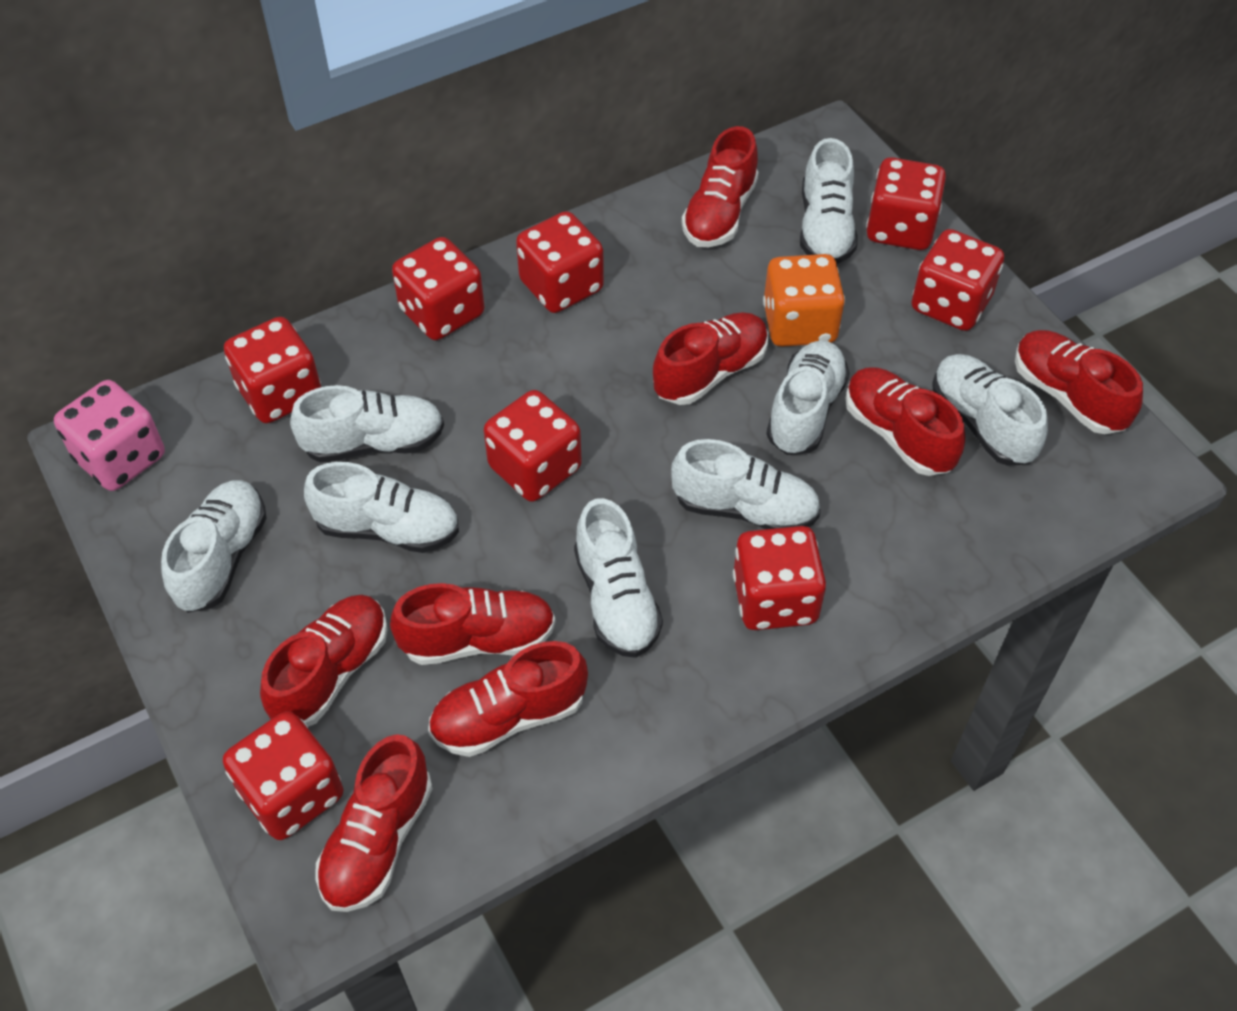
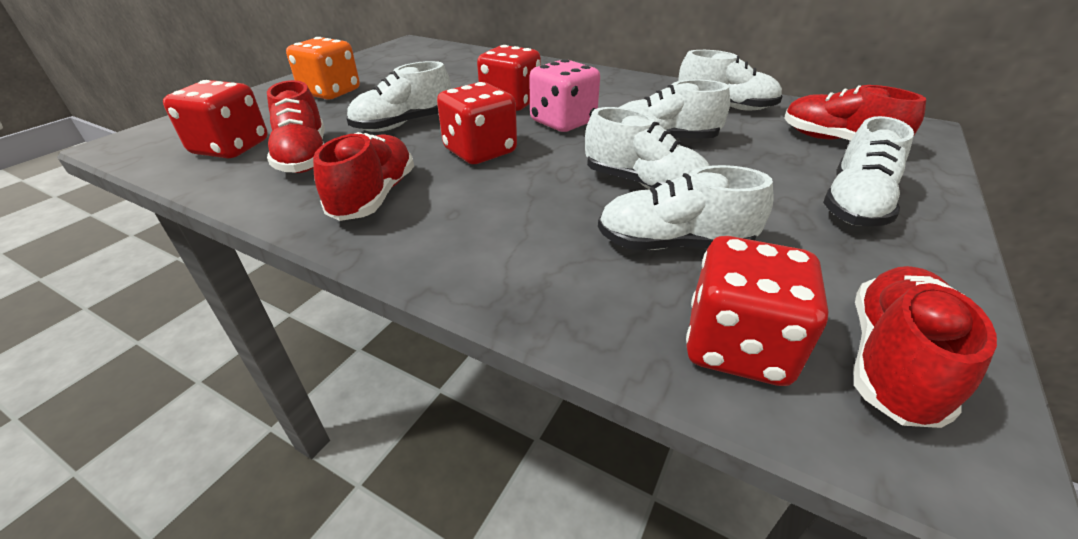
red dice: 8 -> 4
red shoe: 8 -> 4
white shoe: 8 -> 6

